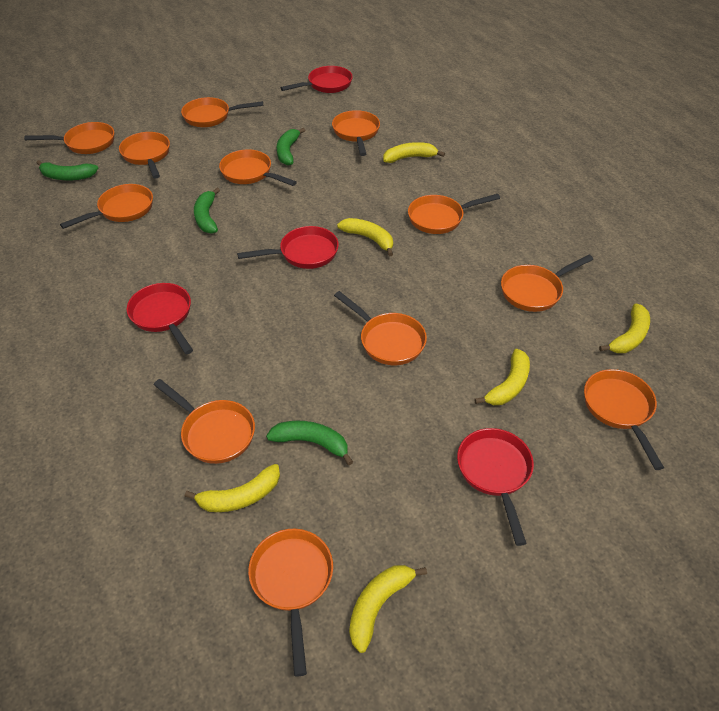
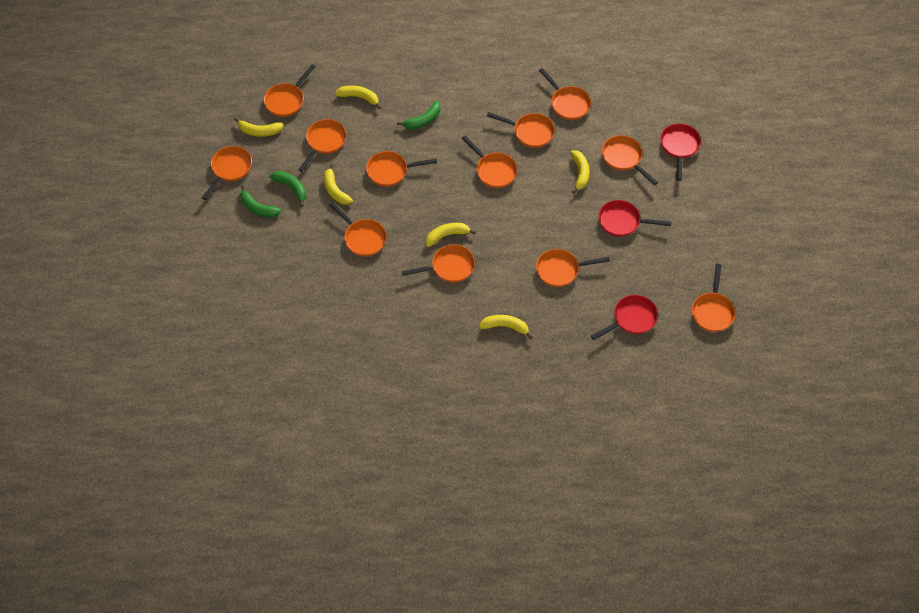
green banana: 4 -> 3
red pan: 4 -> 3

